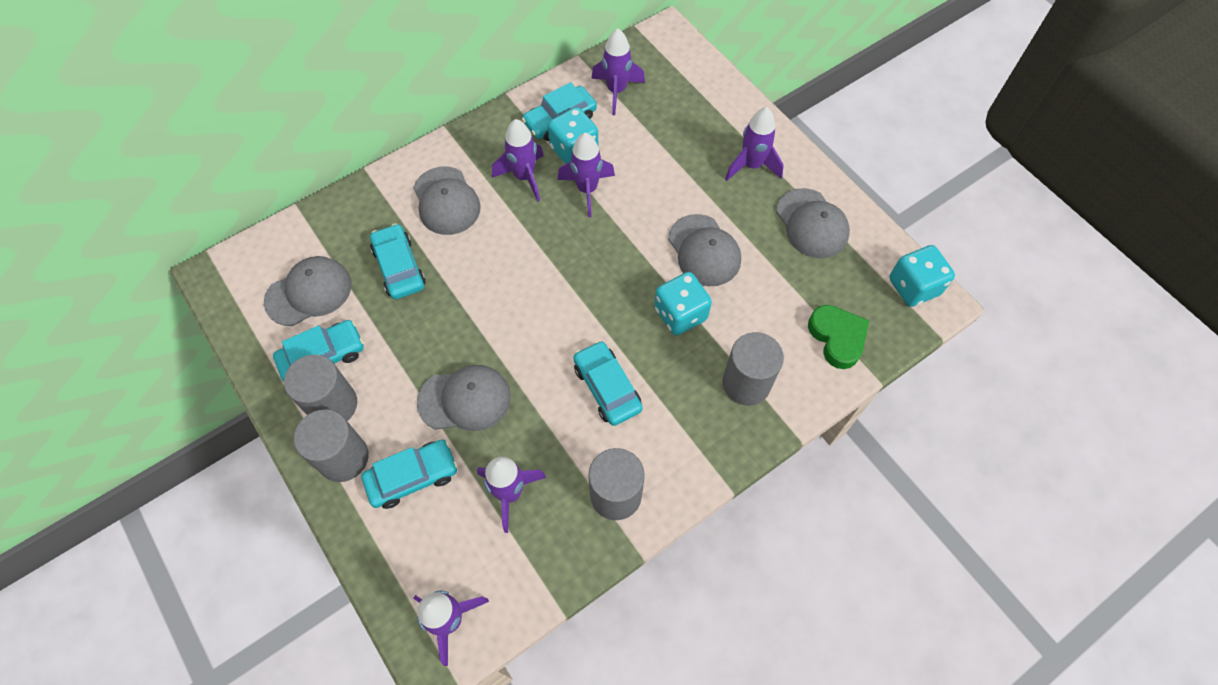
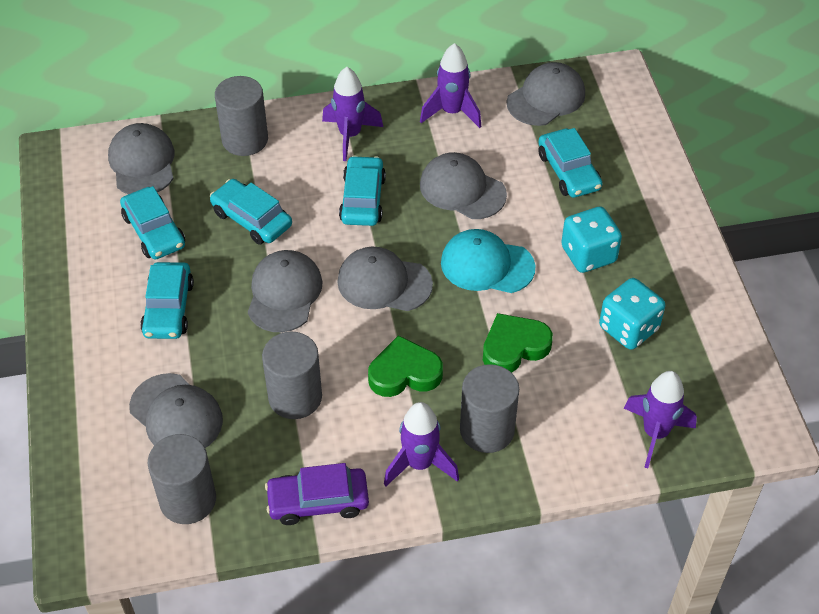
green heart: 1 -> 2
grey cap: 5 -> 6
purple car: 0 -> 1
purple rocket: 6 -> 4
turquoise cap: 0 -> 1
turquoise dice: 3 -> 2

